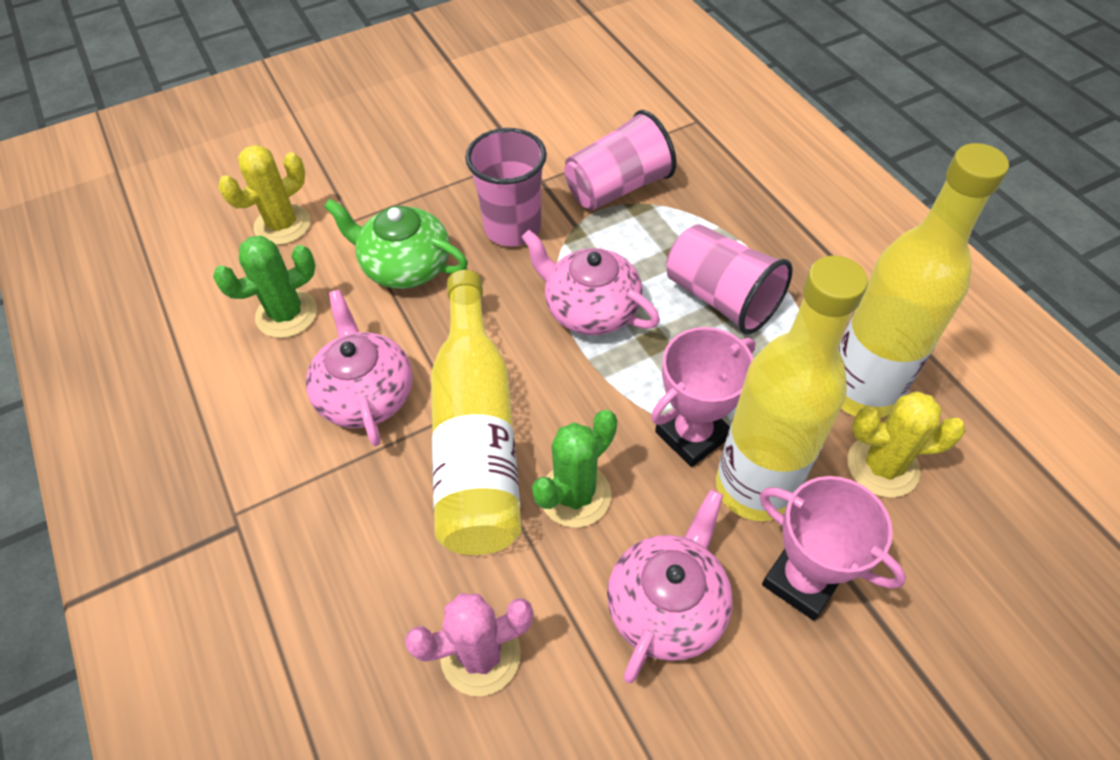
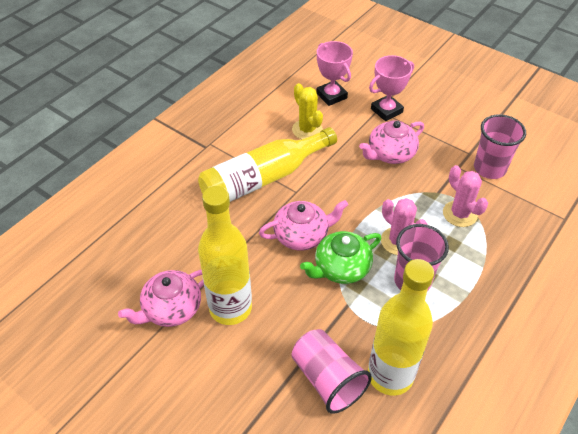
green cactus: 2 -> 0
pink cactus: 1 -> 2
yellow cactus: 2 -> 1

